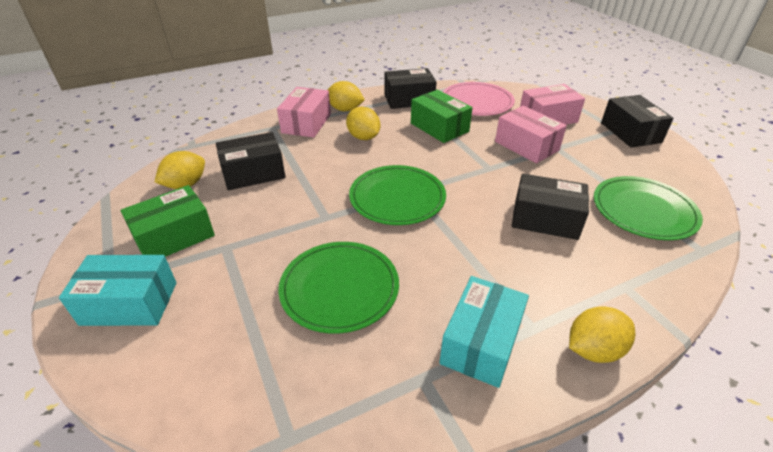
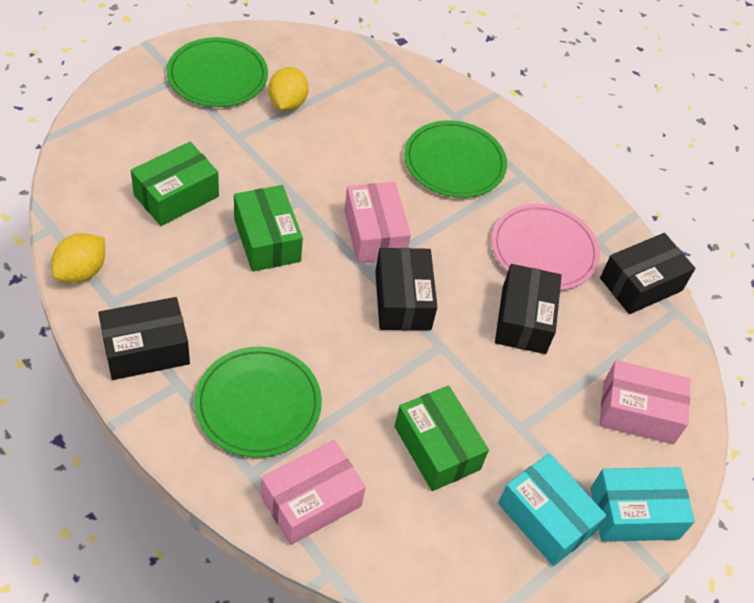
green box: 2 -> 3
yellow lemon: 4 -> 2

